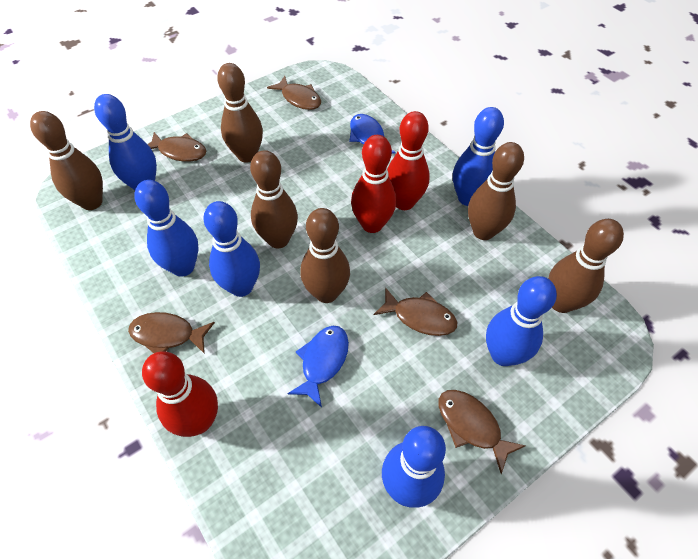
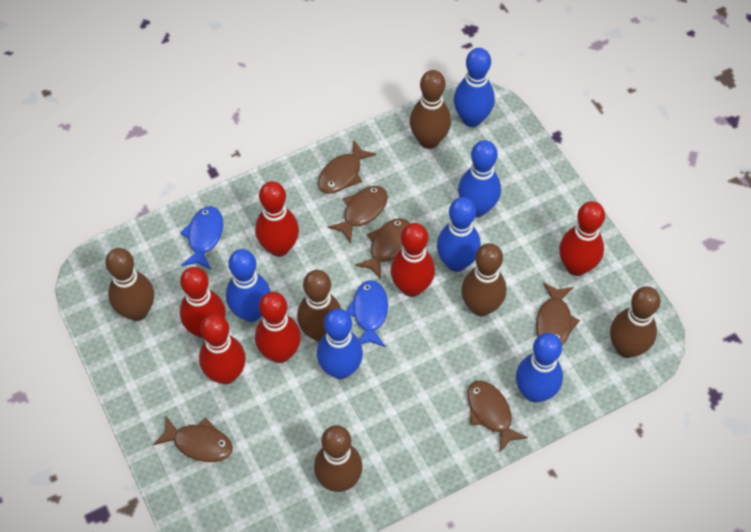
brown fish: 5 -> 6
red bowling pin: 3 -> 6

